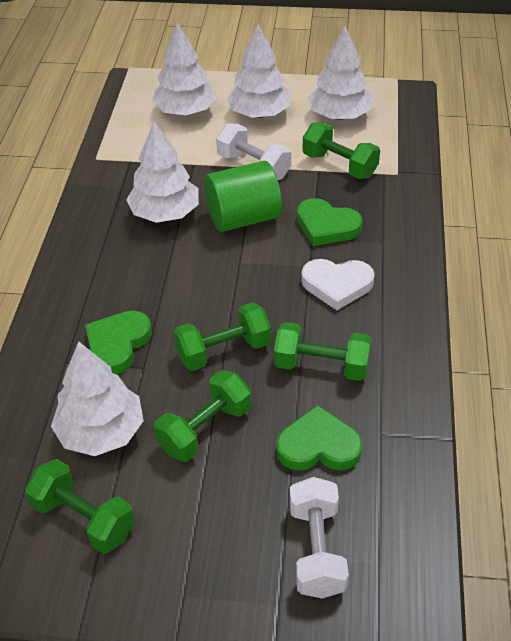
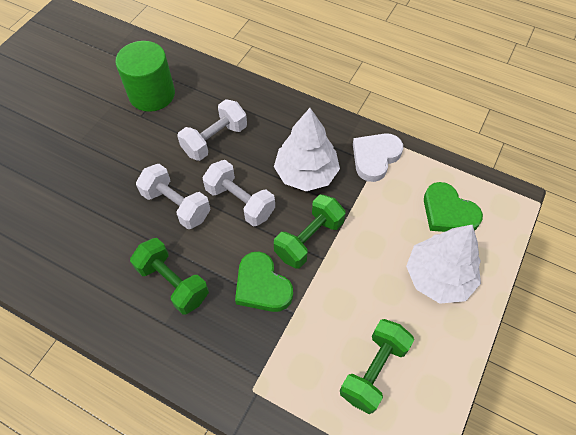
green dumbbell: 5 -> 3
green heart: 3 -> 2
white dumbbell: 2 -> 3
white tree: 5 -> 2

